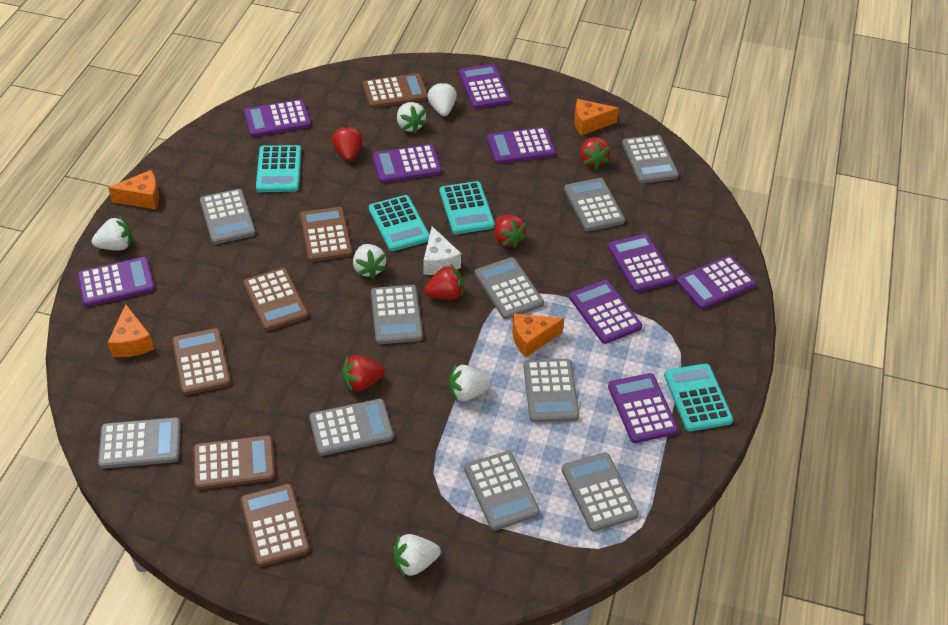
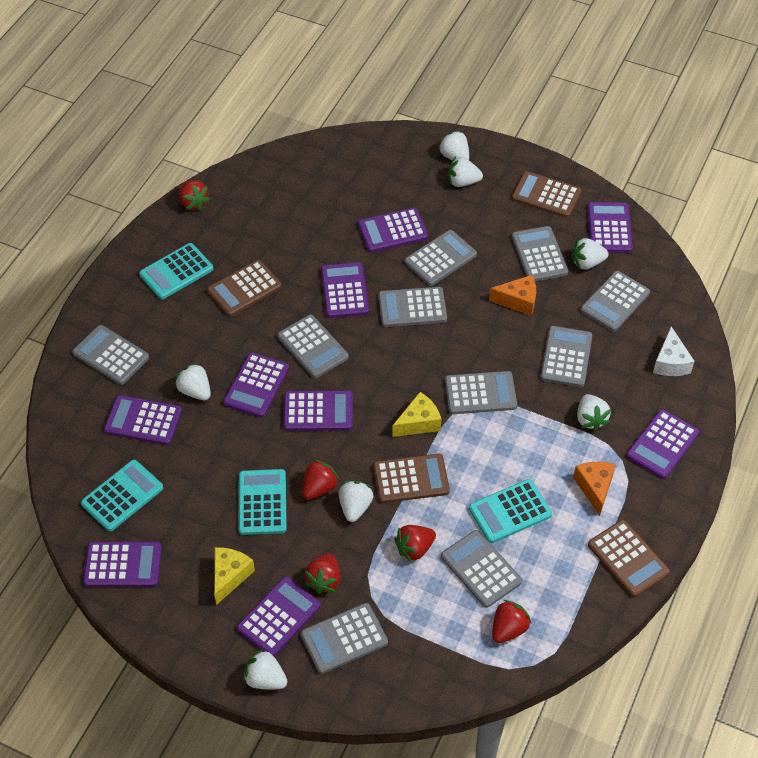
brown calculator: 6 -> 4
orange cheese: 4 -> 2
white strawberry: 6 -> 7
yellow cheese: 0 -> 2

